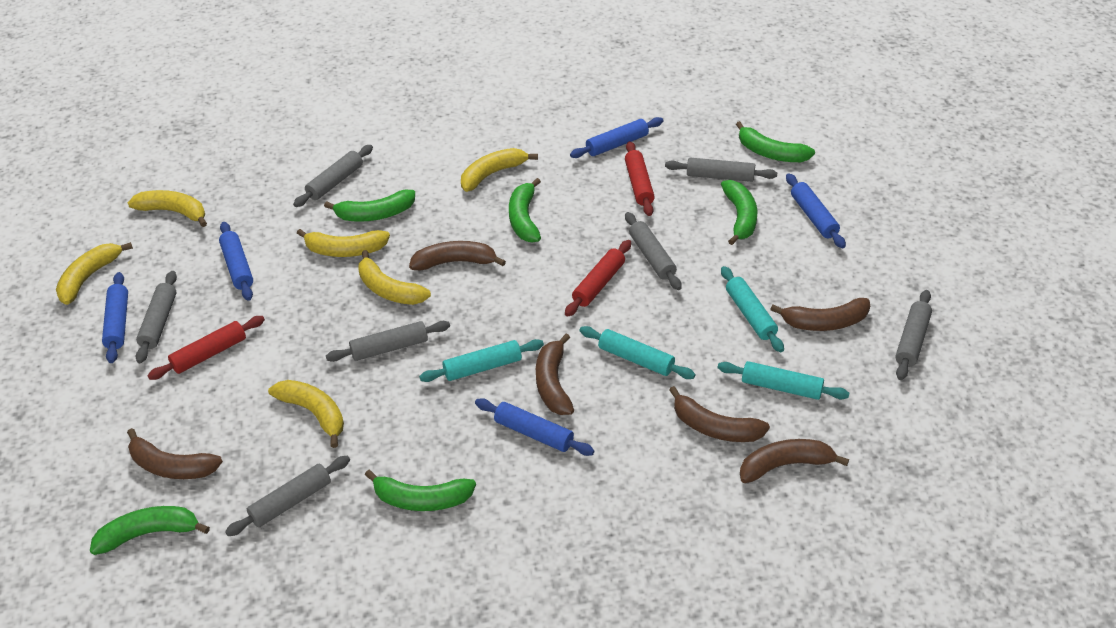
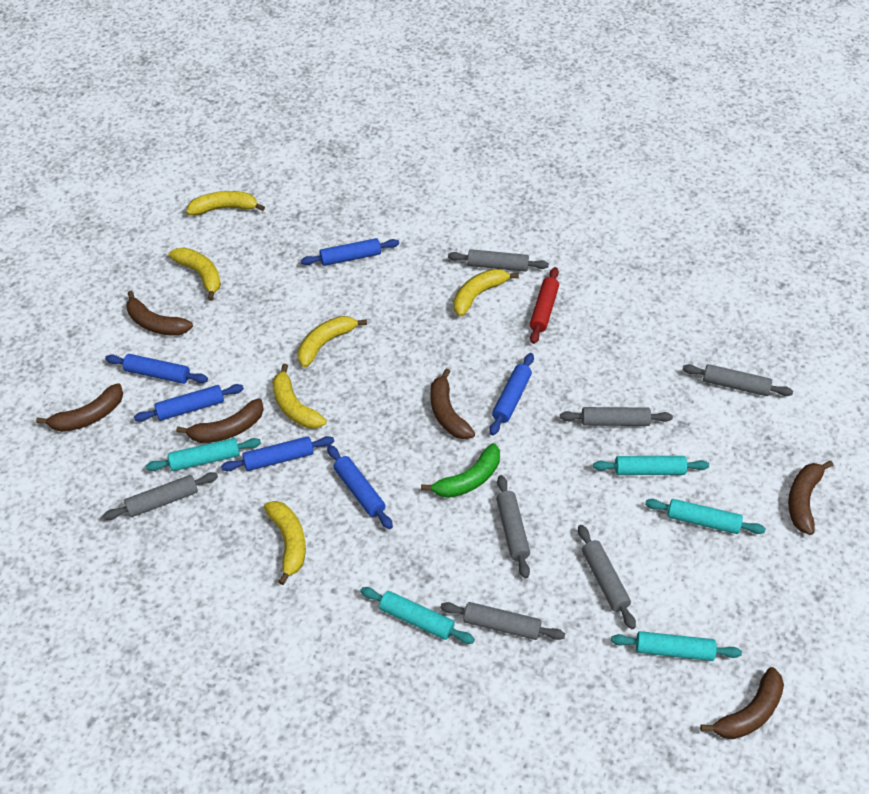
blue rolling pin: 5 -> 6
green banana: 6 -> 1
red rolling pin: 3 -> 1
turquoise rolling pin: 4 -> 5

